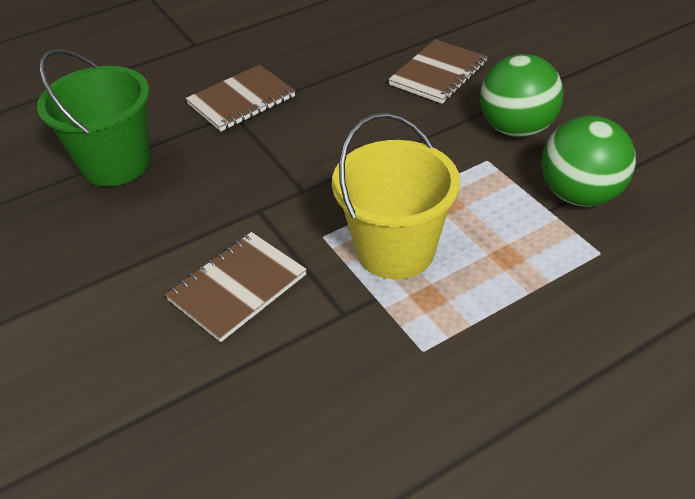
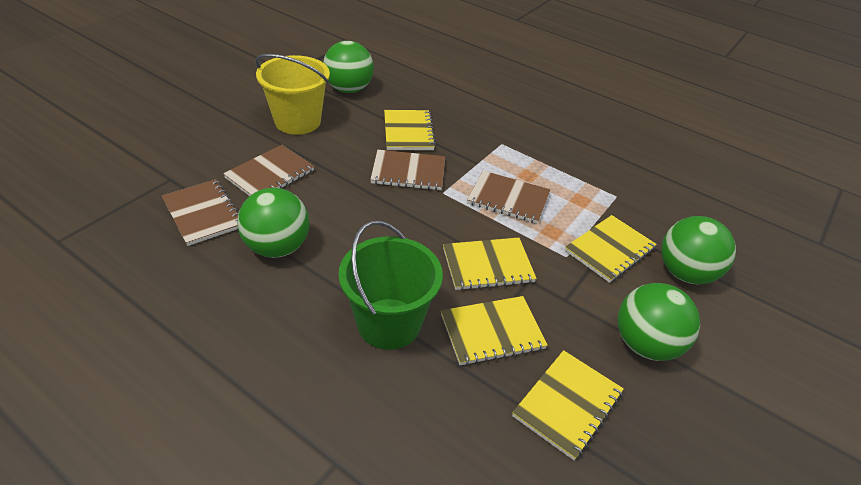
brown notebook: 3 -> 4
green ball: 2 -> 4
yellow notebook: 0 -> 5

